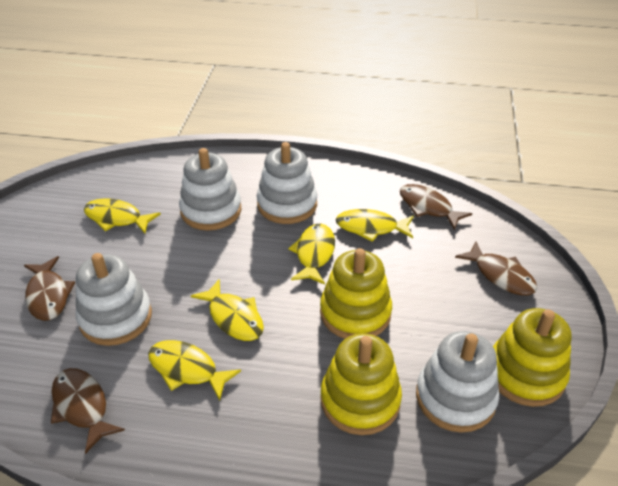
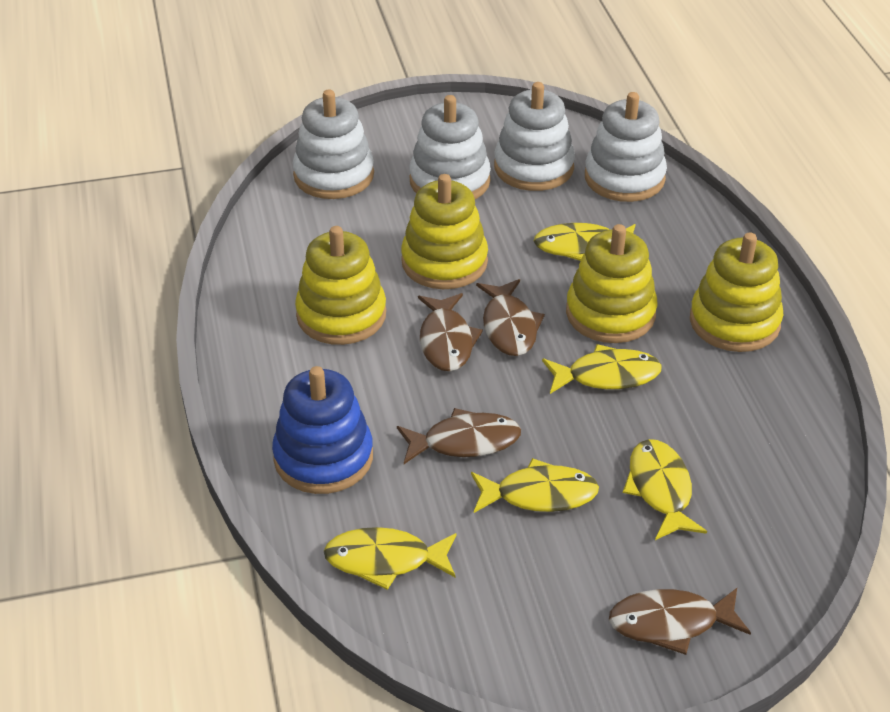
blue stacking toy: 0 -> 1
yellow stacking toy: 3 -> 4

